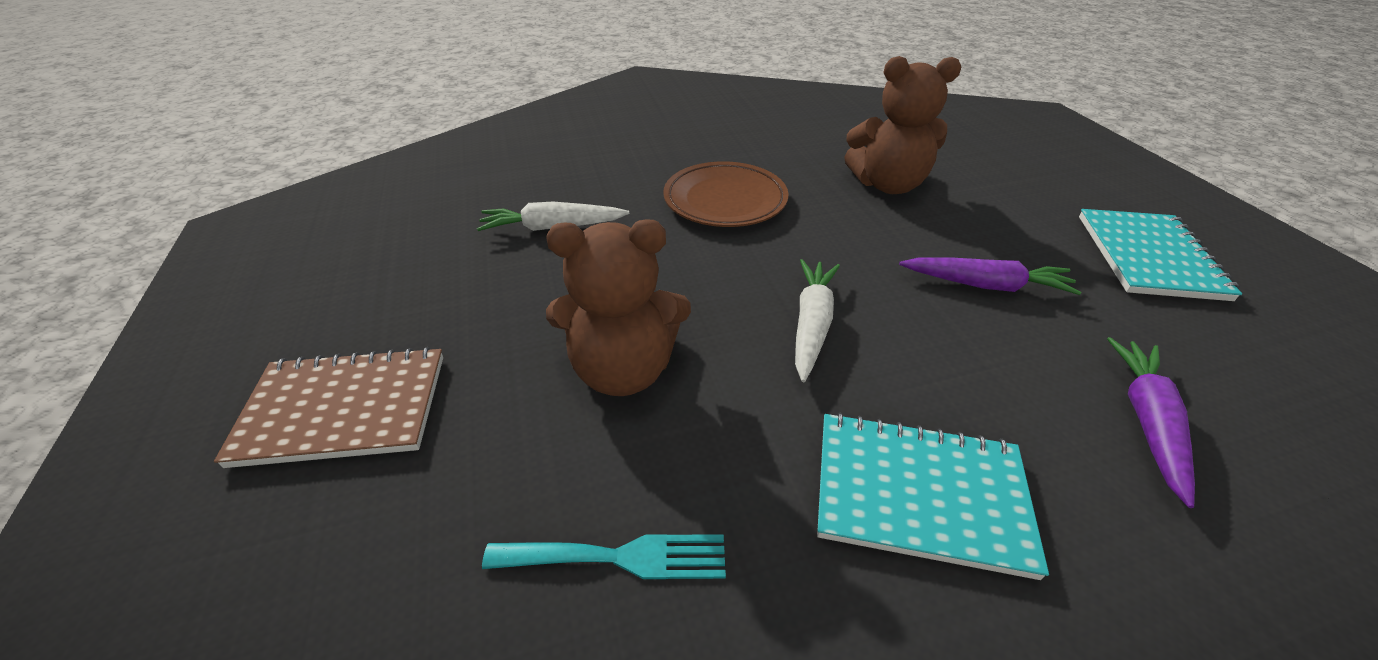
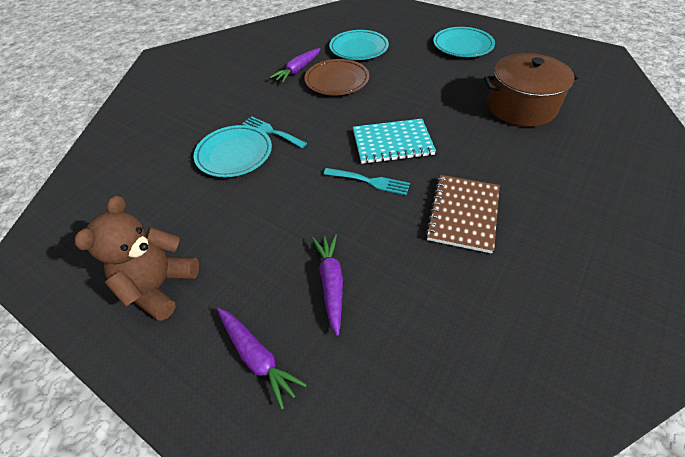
brown pot: 0 -> 1
brown teddy bear: 2 -> 1
purple carrot: 2 -> 3
turquoise fork: 1 -> 2
turquoise notebook: 2 -> 1
turquoise plate: 0 -> 3
white carrot: 2 -> 0

